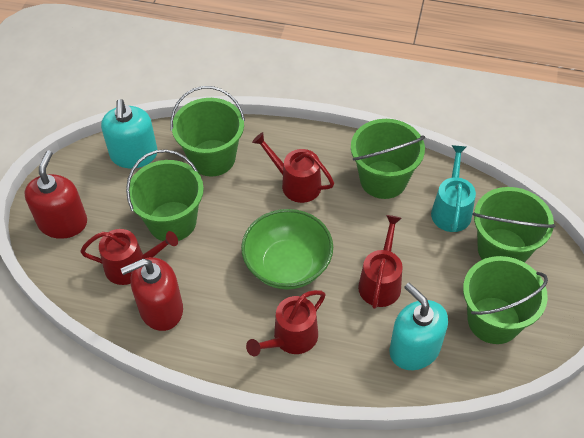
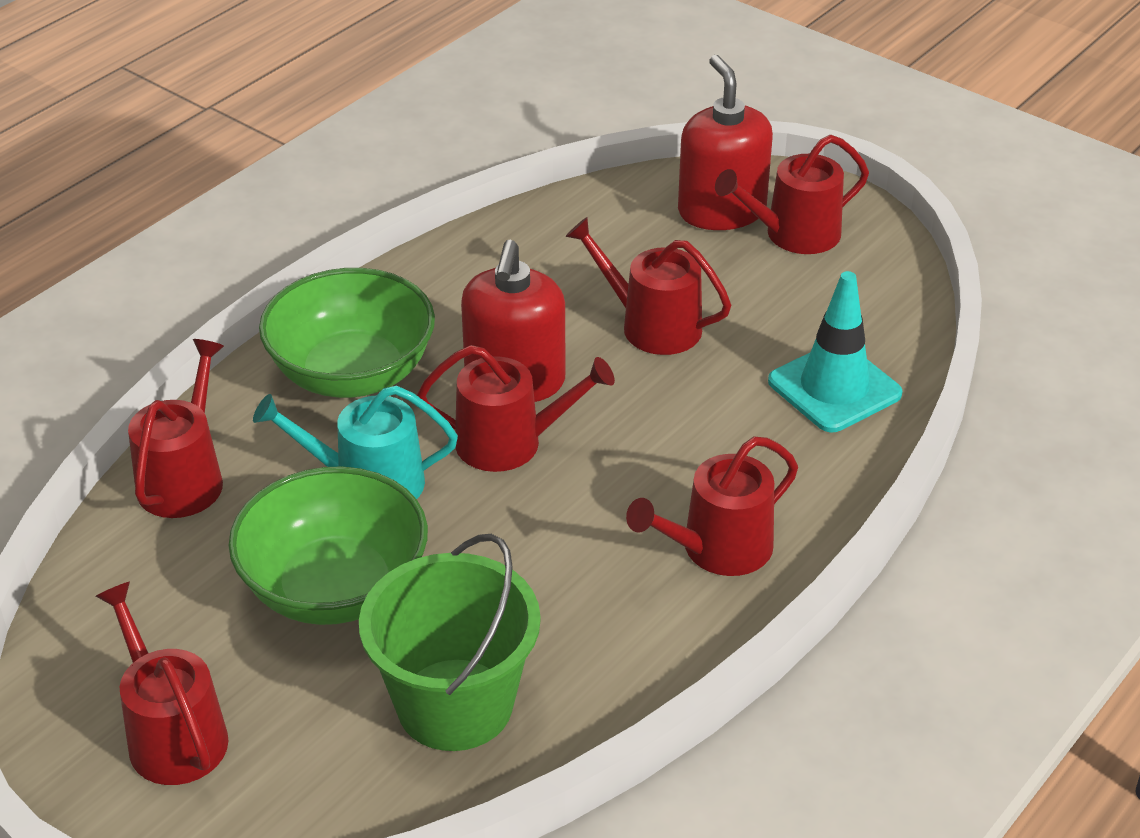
green bowl: 1 -> 2
green bucket: 5 -> 1
red watering can: 4 -> 6
turquoise soap dispenser: 2 -> 0
turquoise traffic cone: 0 -> 1

